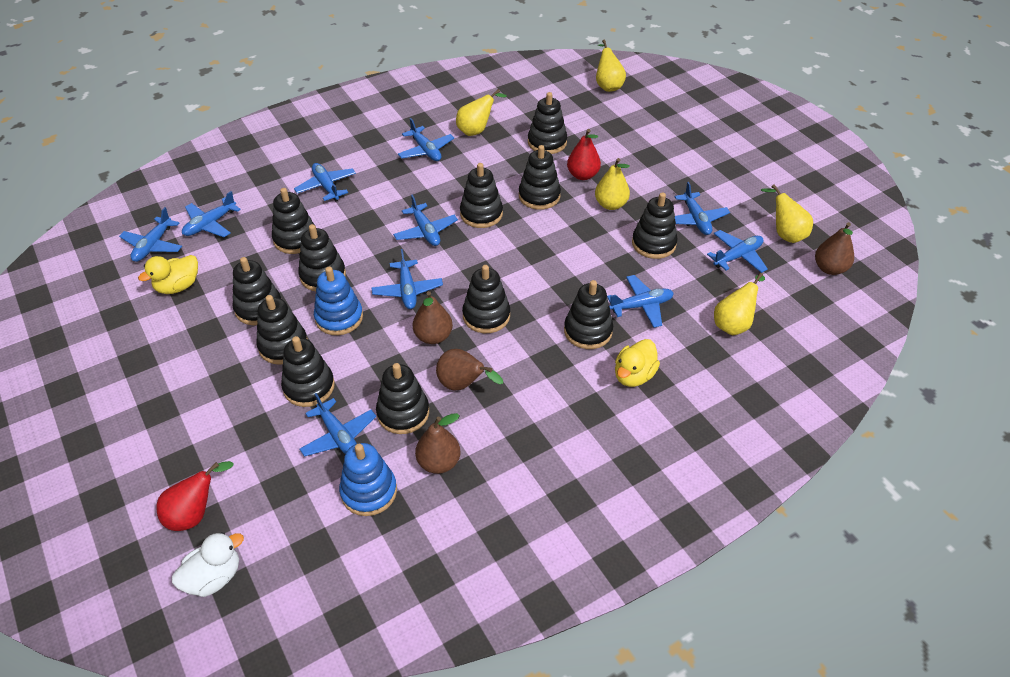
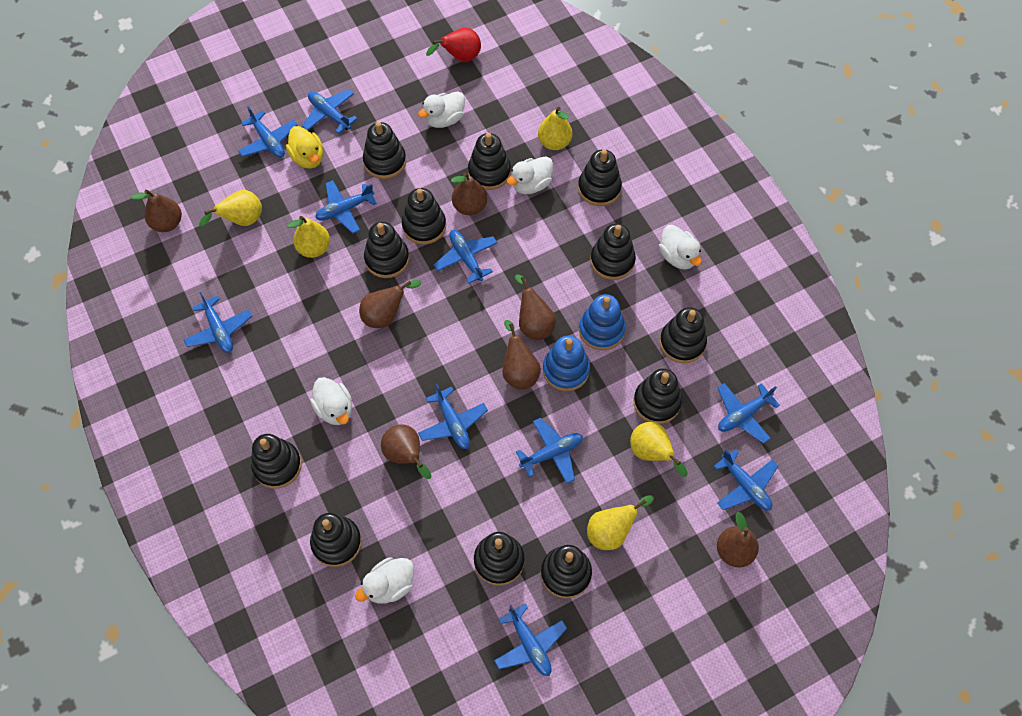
brown pear: 4 -> 7
red pear: 2 -> 1
white duck: 1 -> 5
yellow duck: 2 -> 1

